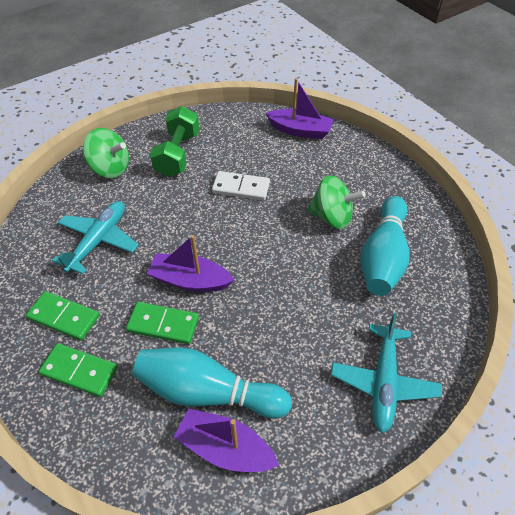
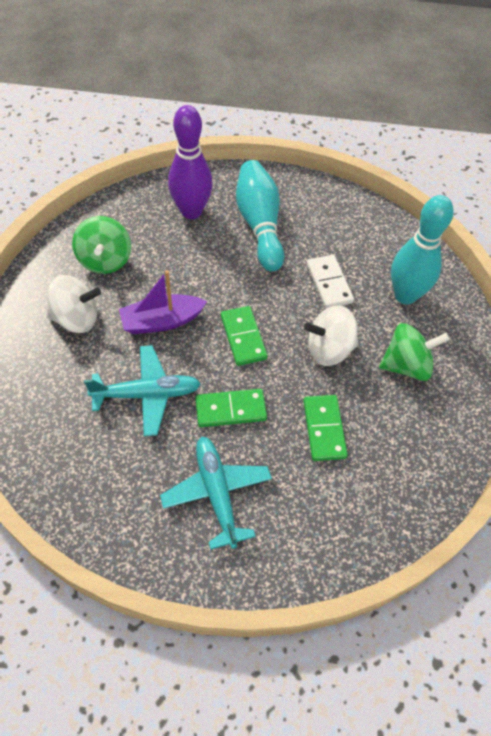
green dumbbell: 1 -> 0
purple boat: 3 -> 1
purple bowling pin: 0 -> 1
white spinning top: 0 -> 2

